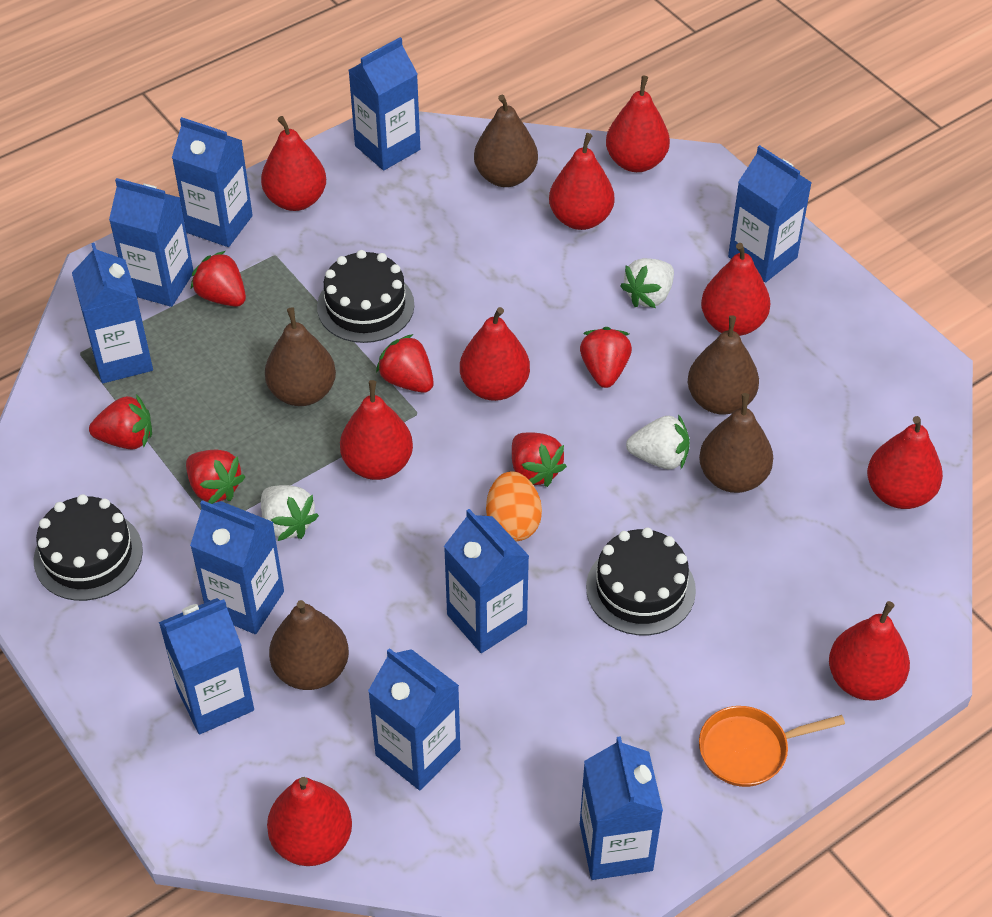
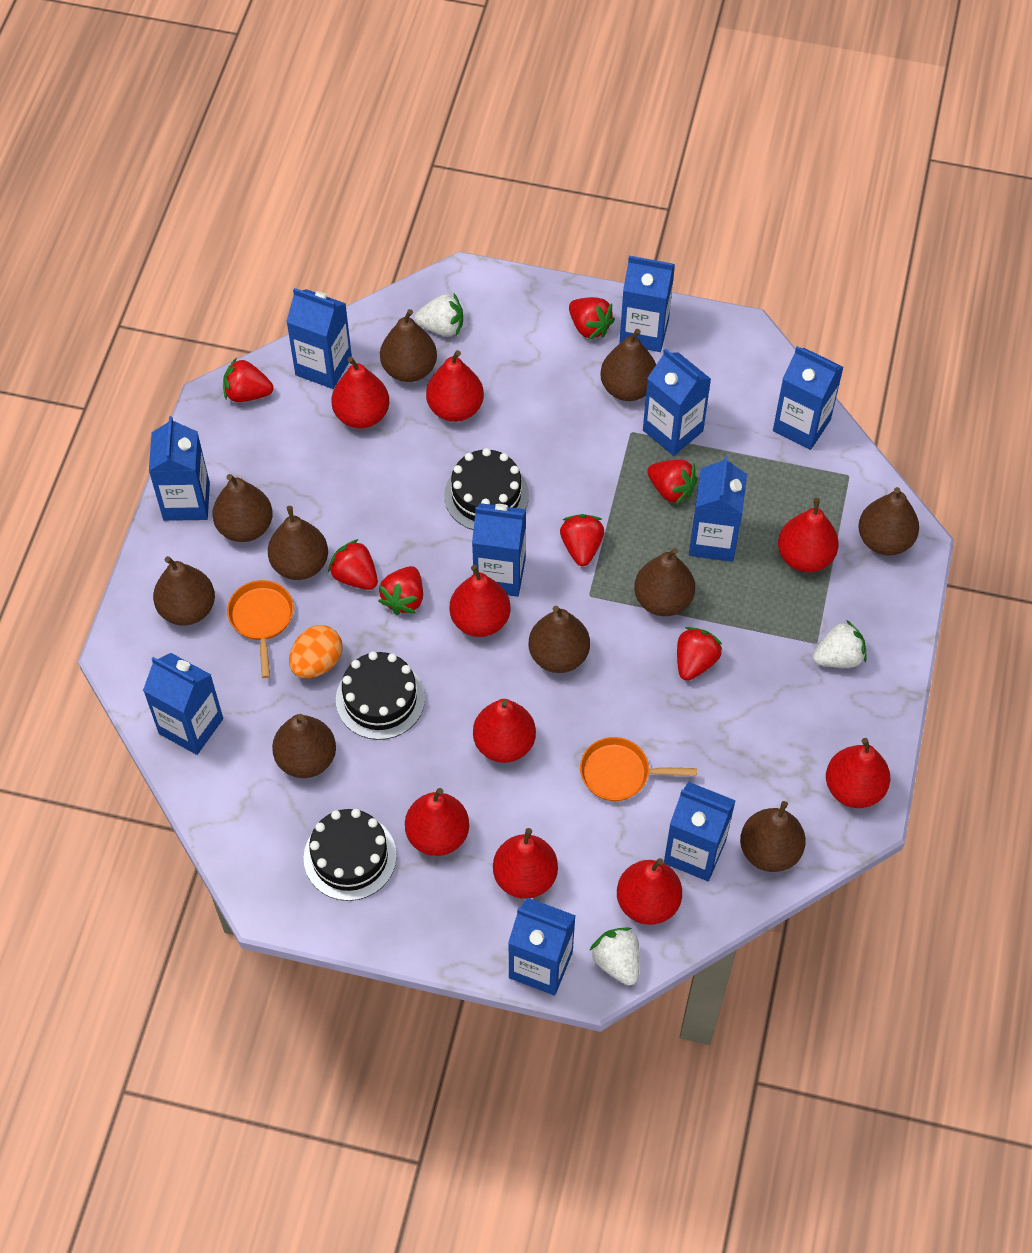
brown pear: 5 -> 10
orange pan: 1 -> 2
red strawberry: 6 -> 7

